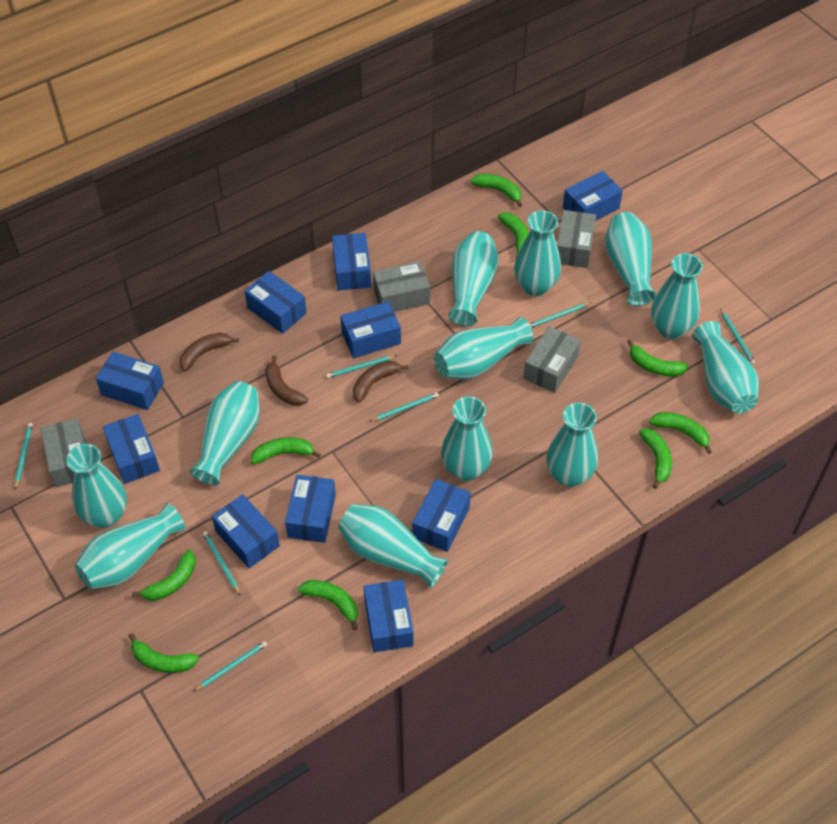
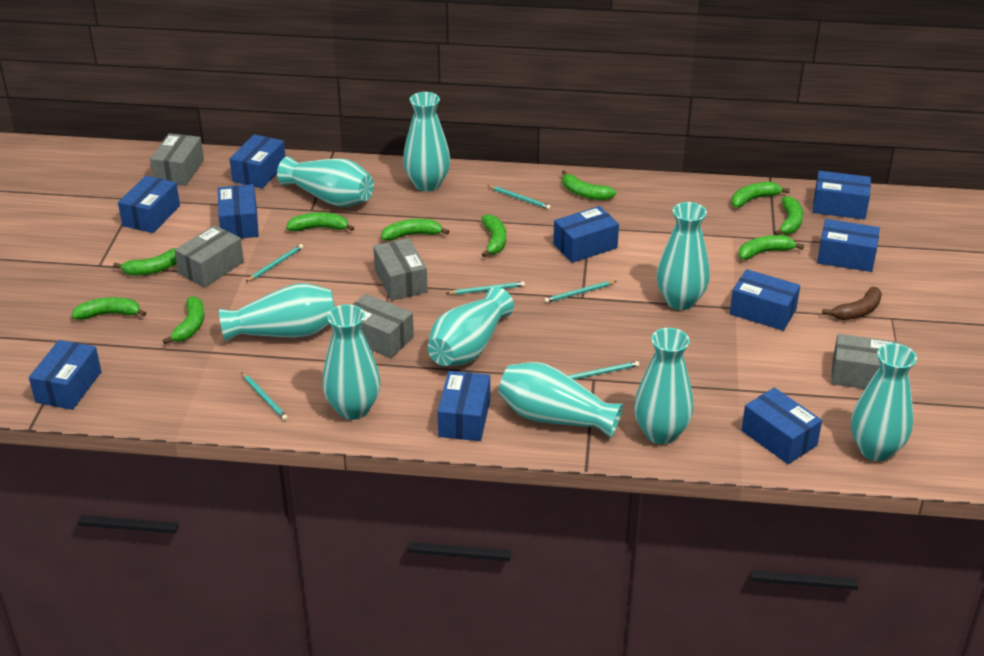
brown banana: 3 -> 1
green banana: 9 -> 10
grey box: 4 -> 5
turquoise pencil: 7 -> 6
turquoise vase: 12 -> 9

